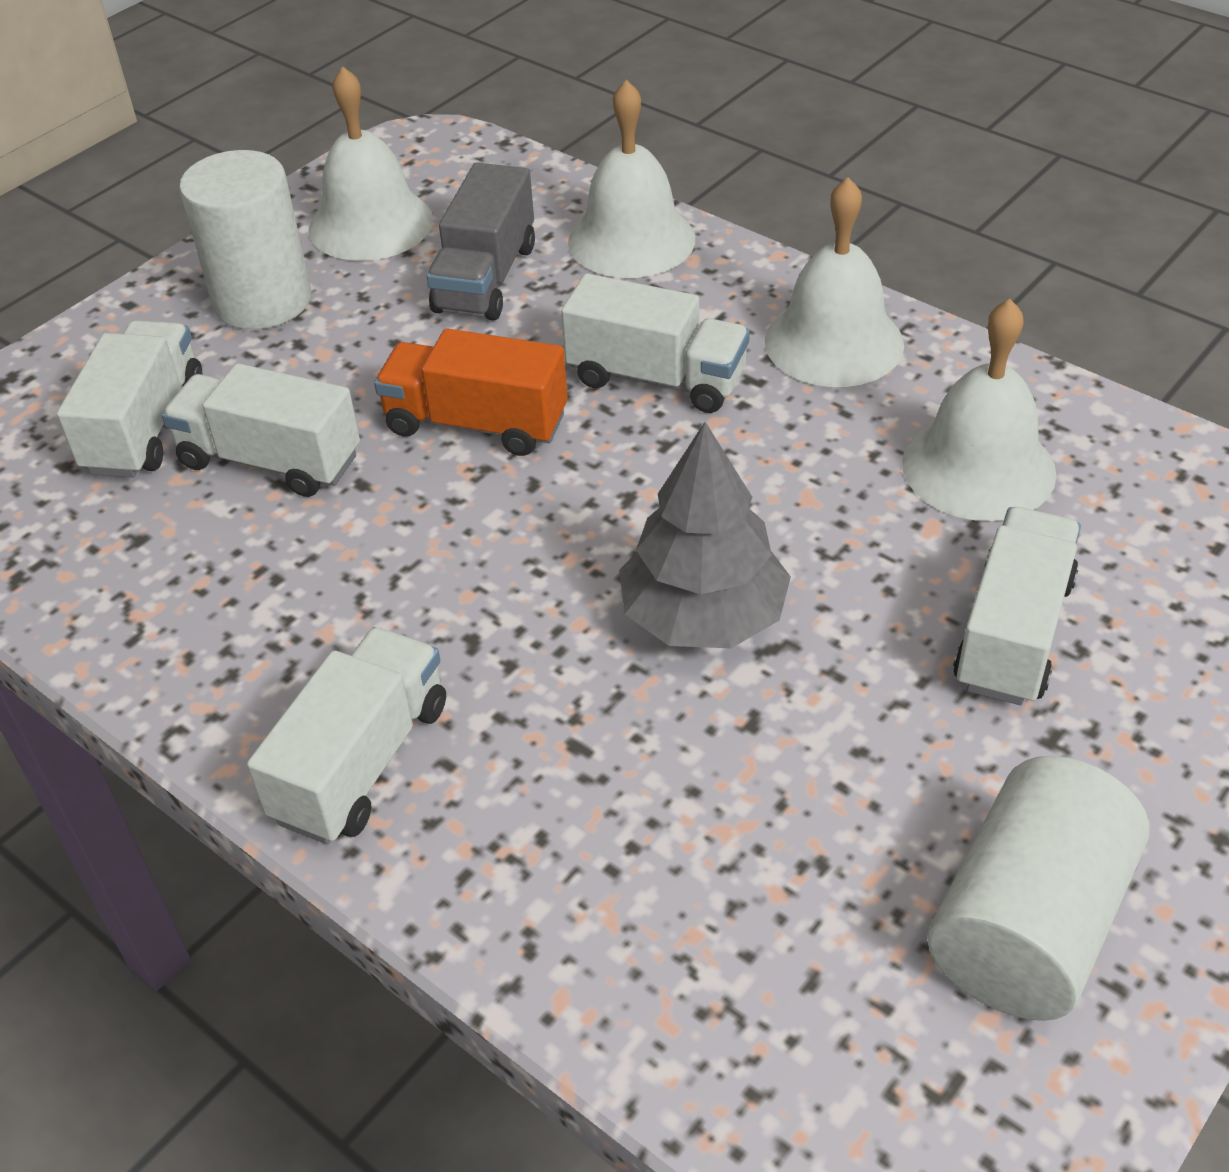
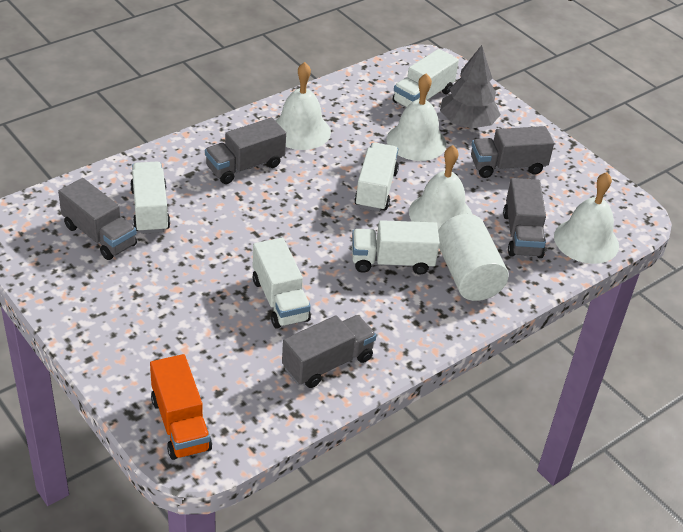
grey truck: 1 -> 5
white cylinder: 2 -> 1

